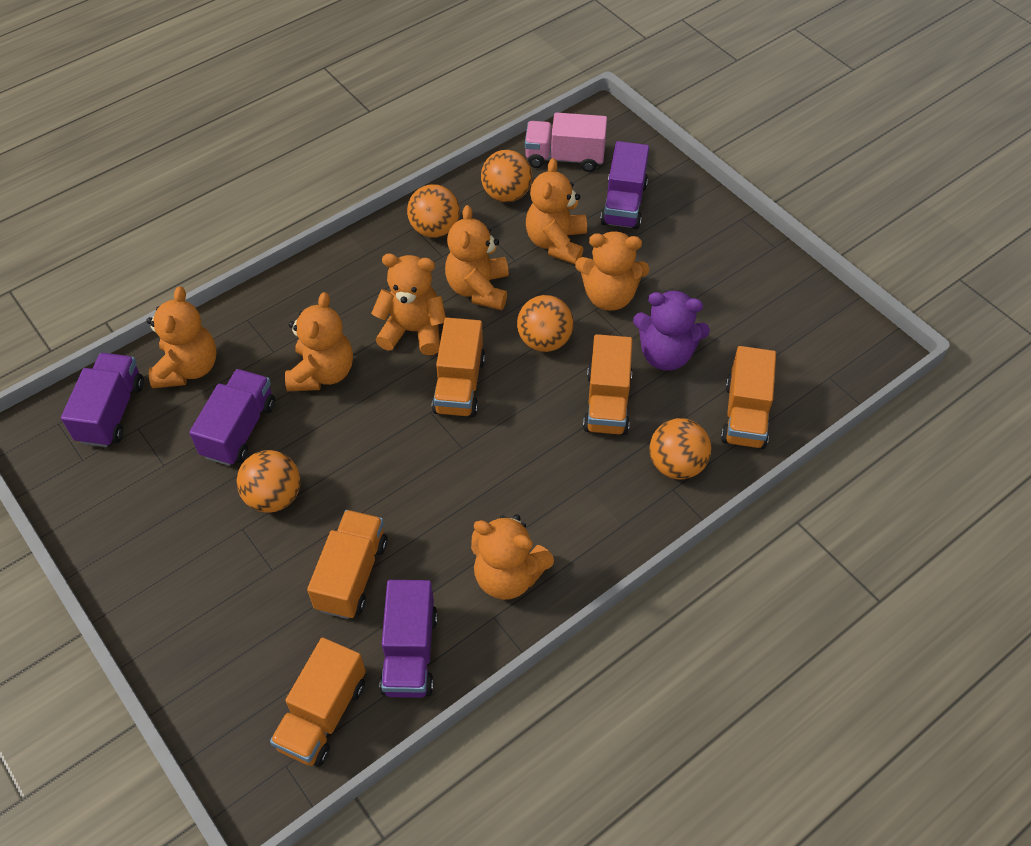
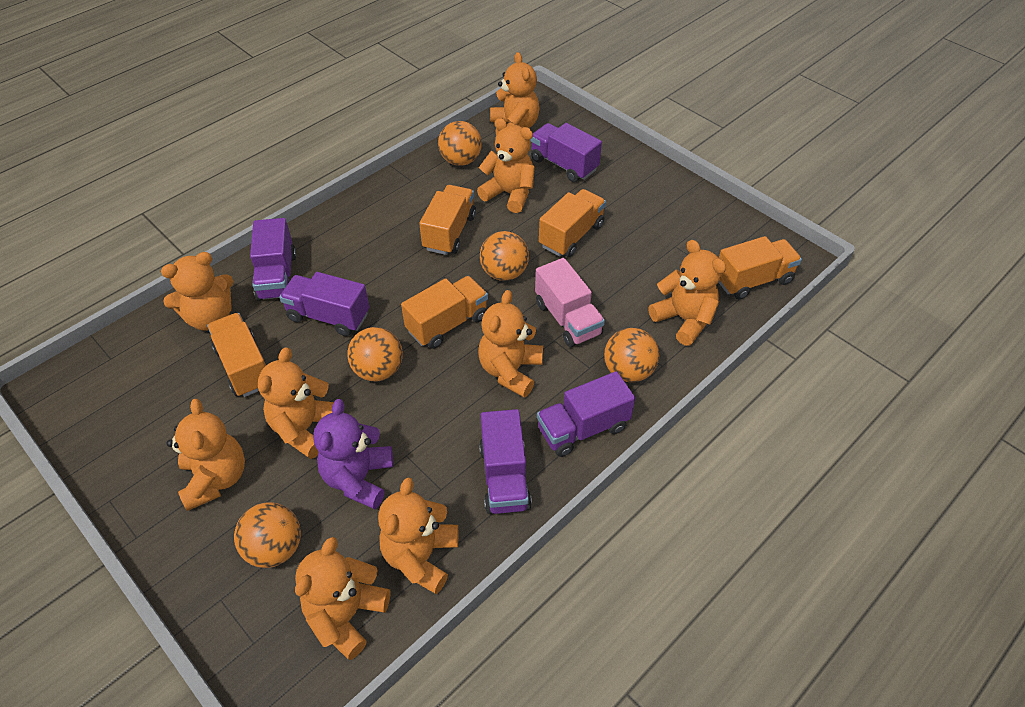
orange teddy bear: 7 -> 9
purple truck: 4 -> 5

